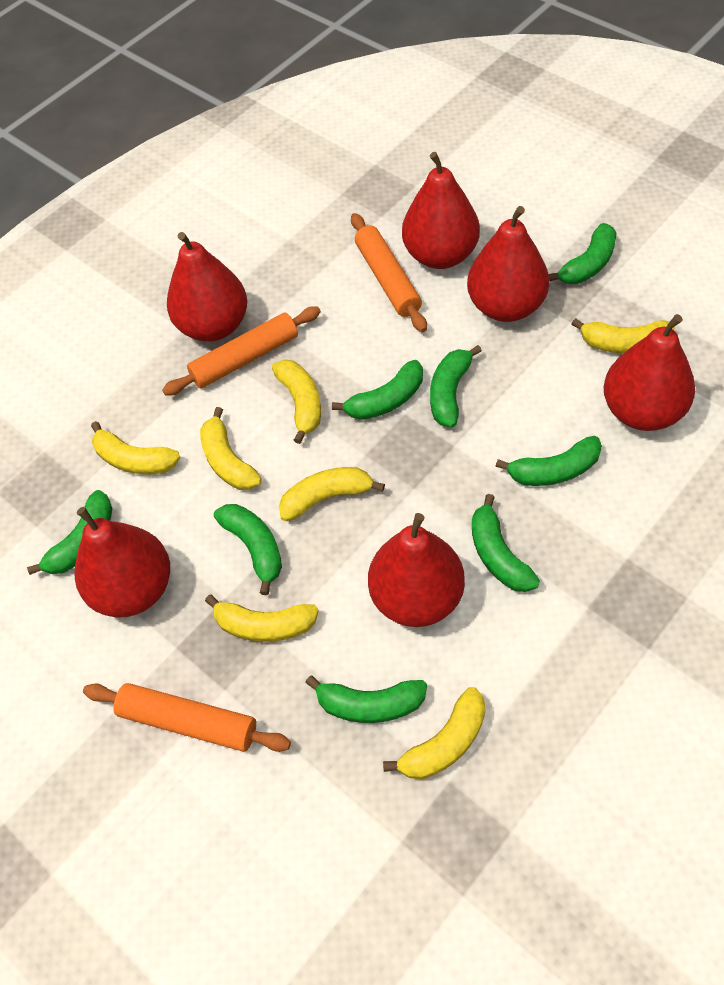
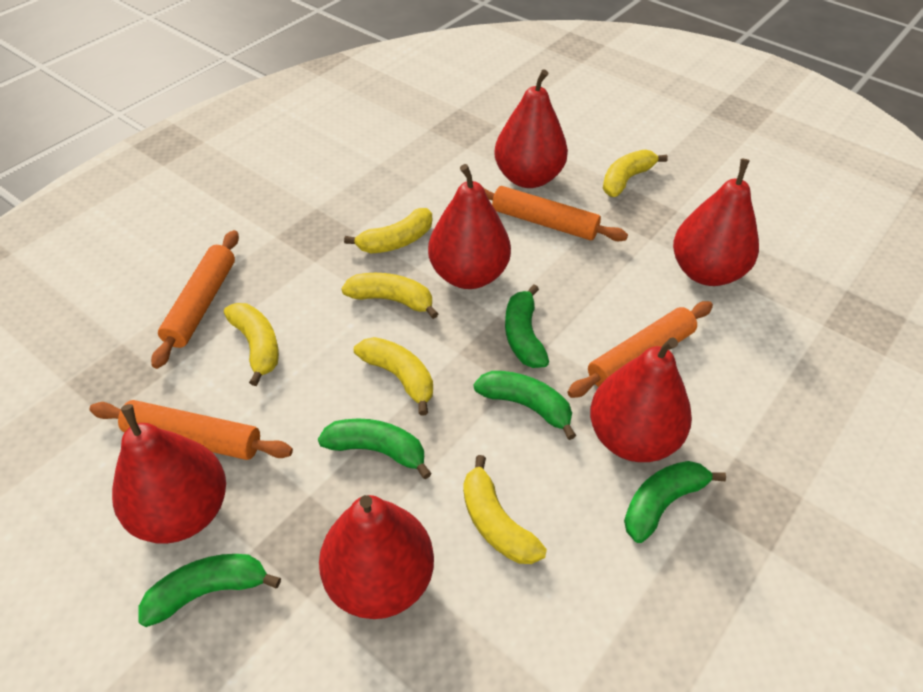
green banana: 8 -> 5
orange rolling pin: 3 -> 4
yellow banana: 7 -> 6

